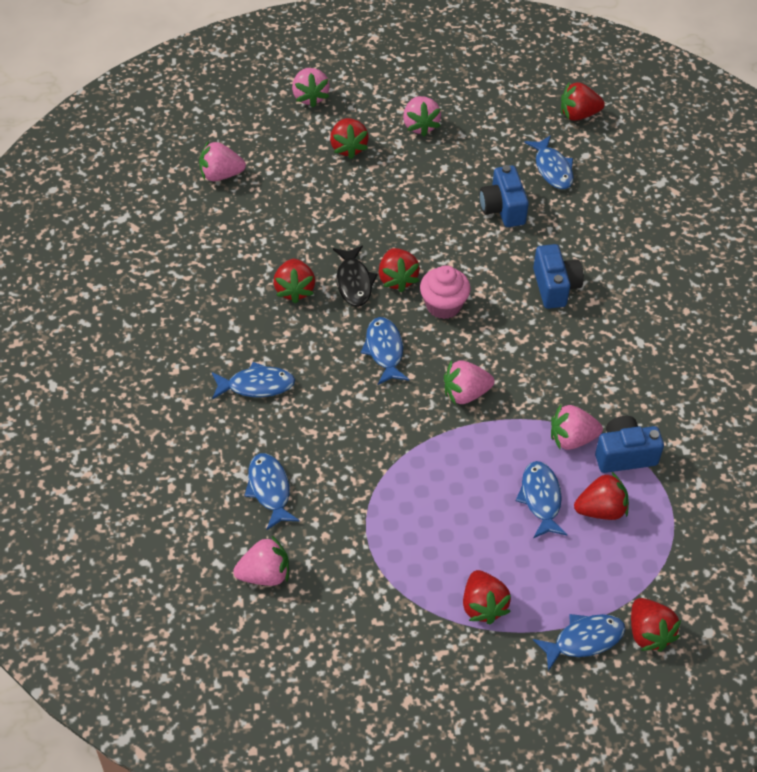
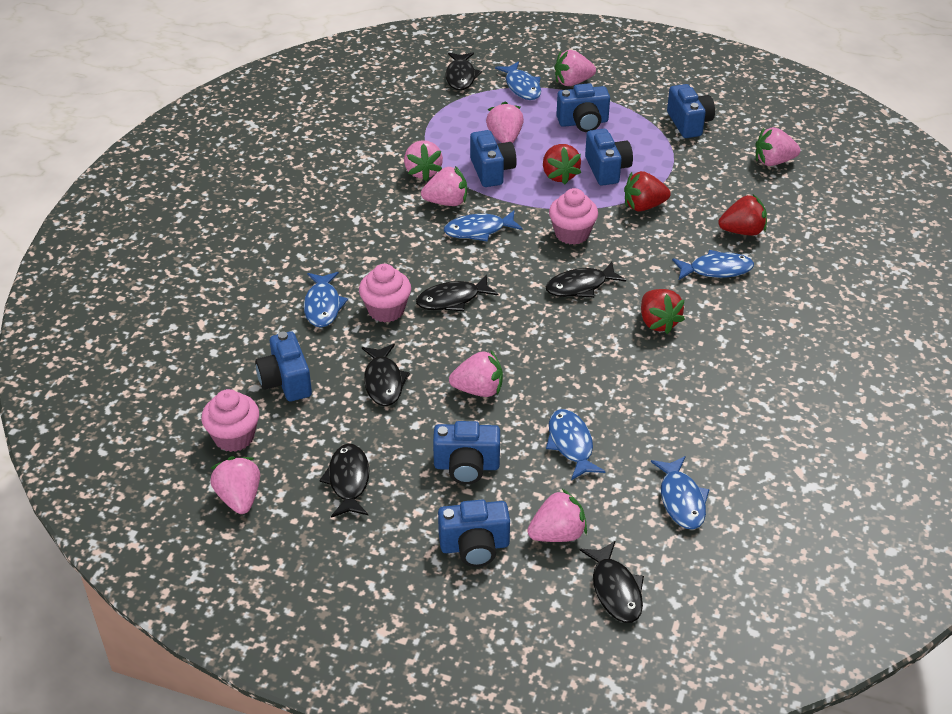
black fish: 1 -> 6
blue camera: 3 -> 7
pink cupcake: 1 -> 3
pink strawberry: 6 -> 8
red strawberry: 7 -> 4

